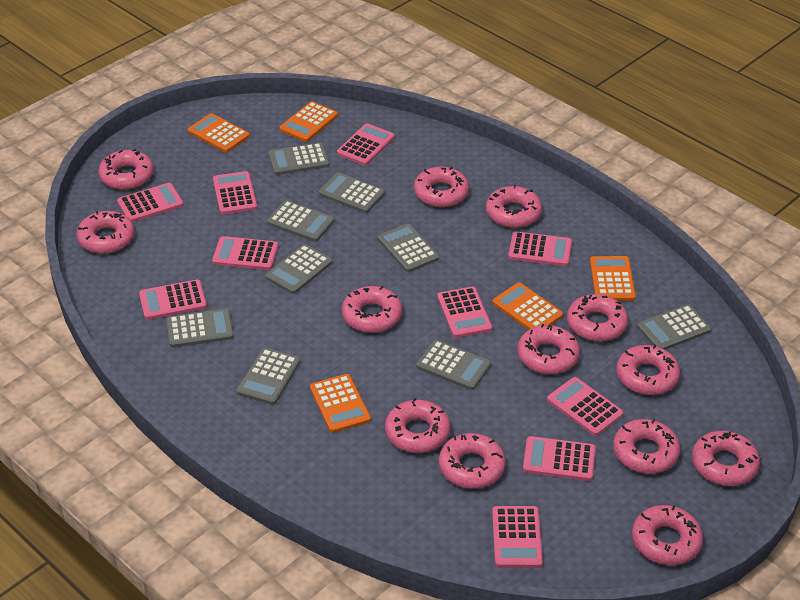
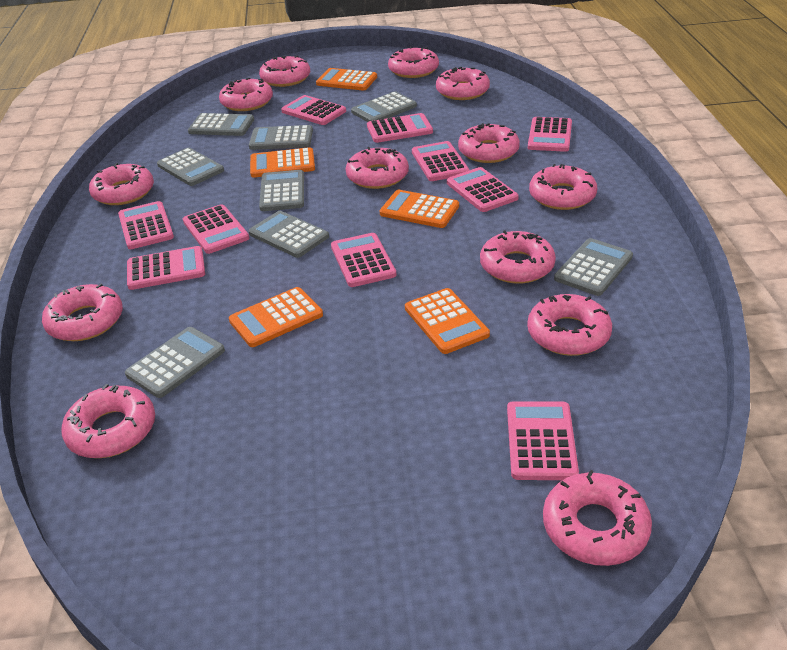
grey calculator: 9 -> 8

